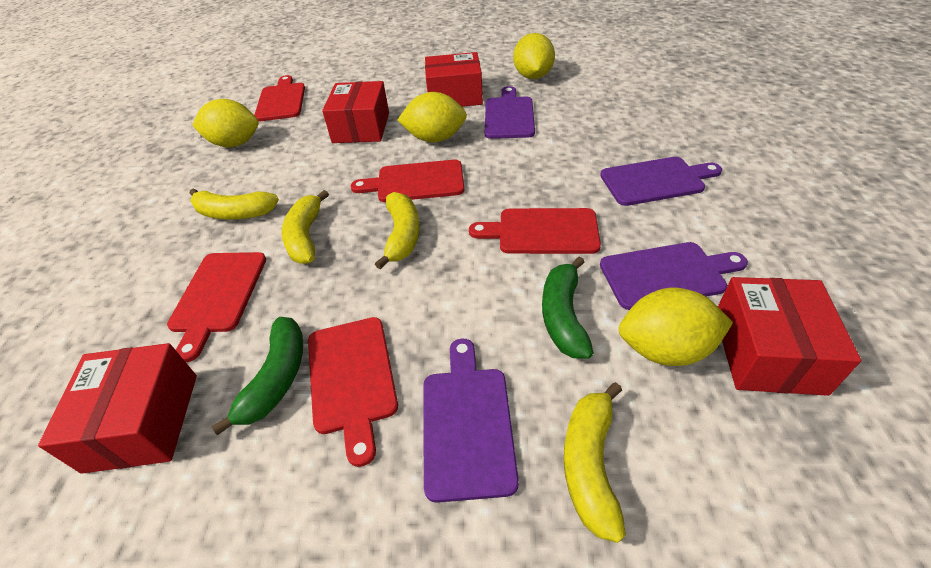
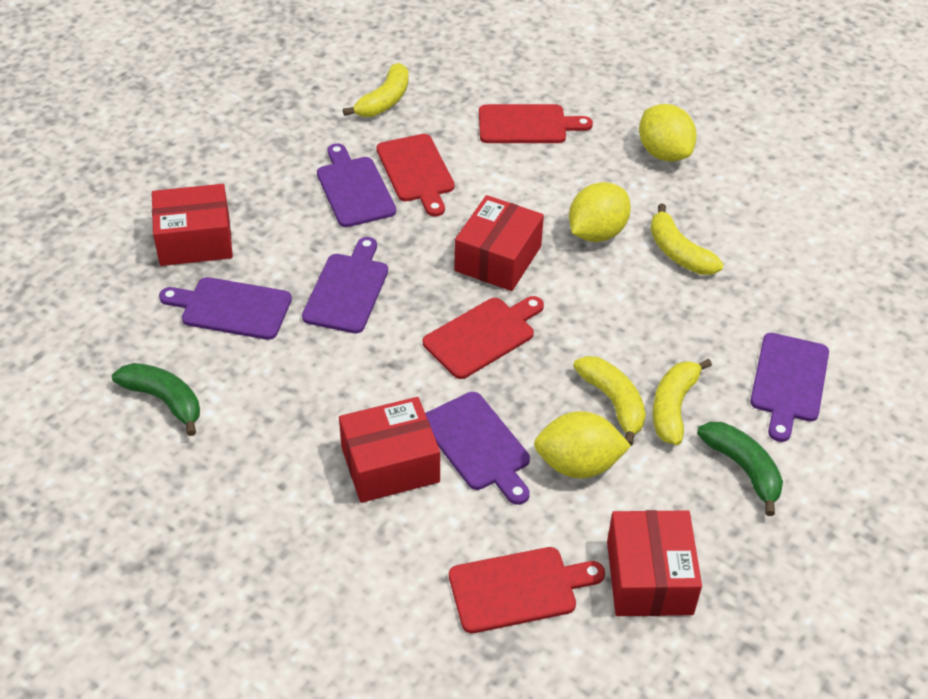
purple cutting board: 4 -> 5
red cutting board: 5 -> 4
yellow lemon: 4 -> 3

